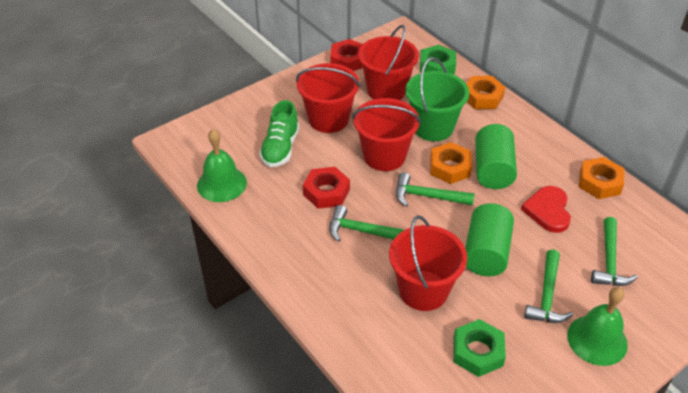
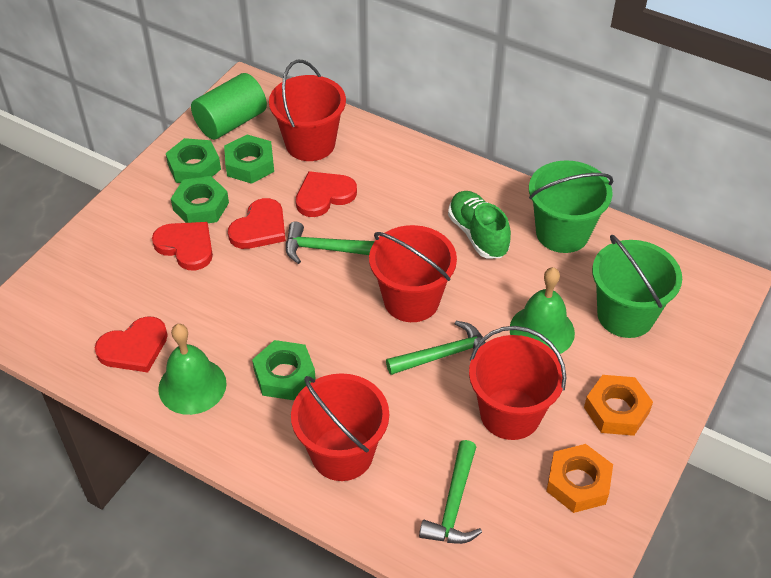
green bucket: 1 -> 2
green cylinder: 2 -> 1
green hammer: 4 -> 3
green nut: 2 -> 4
orange nut: 3 -> 2
red heart: 1 -> 4
red nut: 2 -> 0

